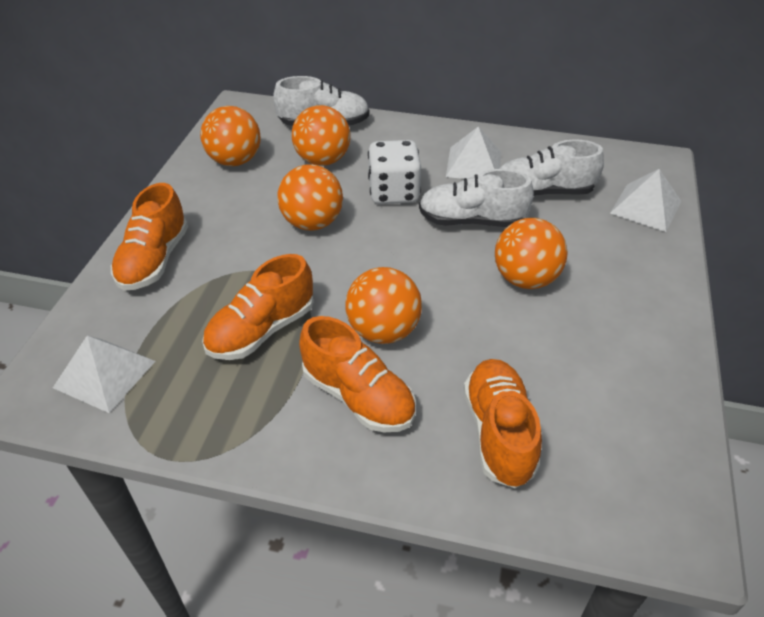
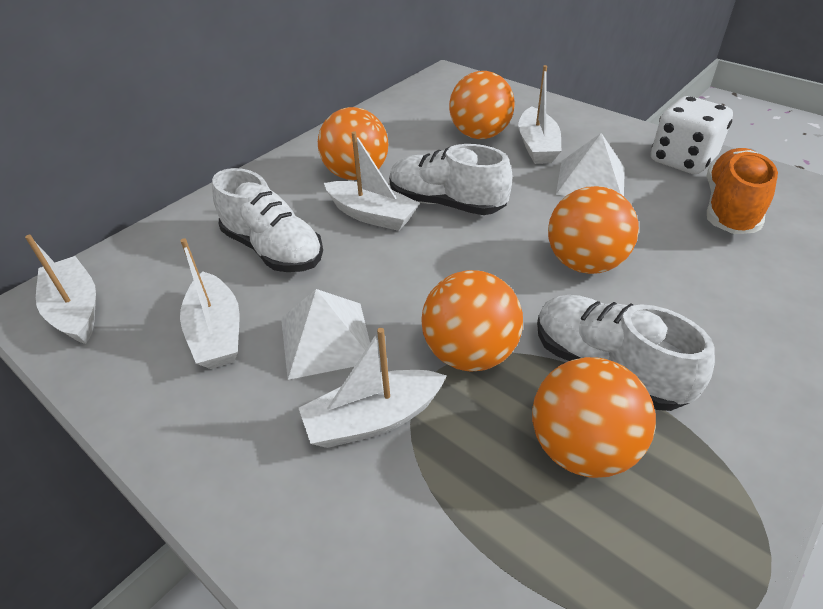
orange shoe: 4 -> 1
white boat: 0 -> 5
white pyramid: 3 -> 2

